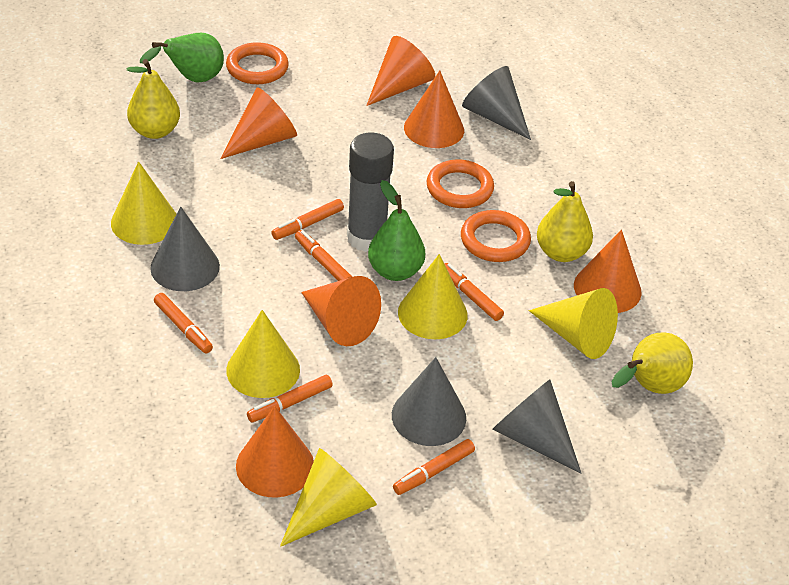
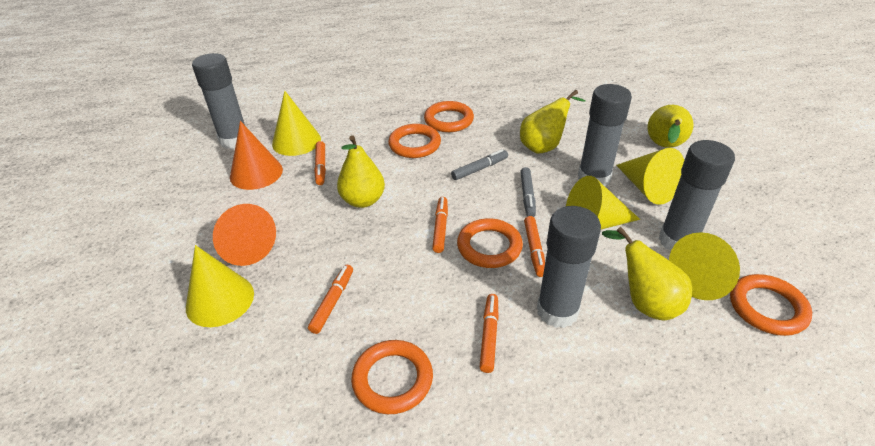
green pear: 2 -> 0
grey cone: 4 -> 0
grey glue stick: 1 -> 4
grey marker: 0 -> 2
orange cone: 6 -> 2
orange marker: 6 -> 5
orange ring: 3 -> 5
yellow pear: 3 -> 4

